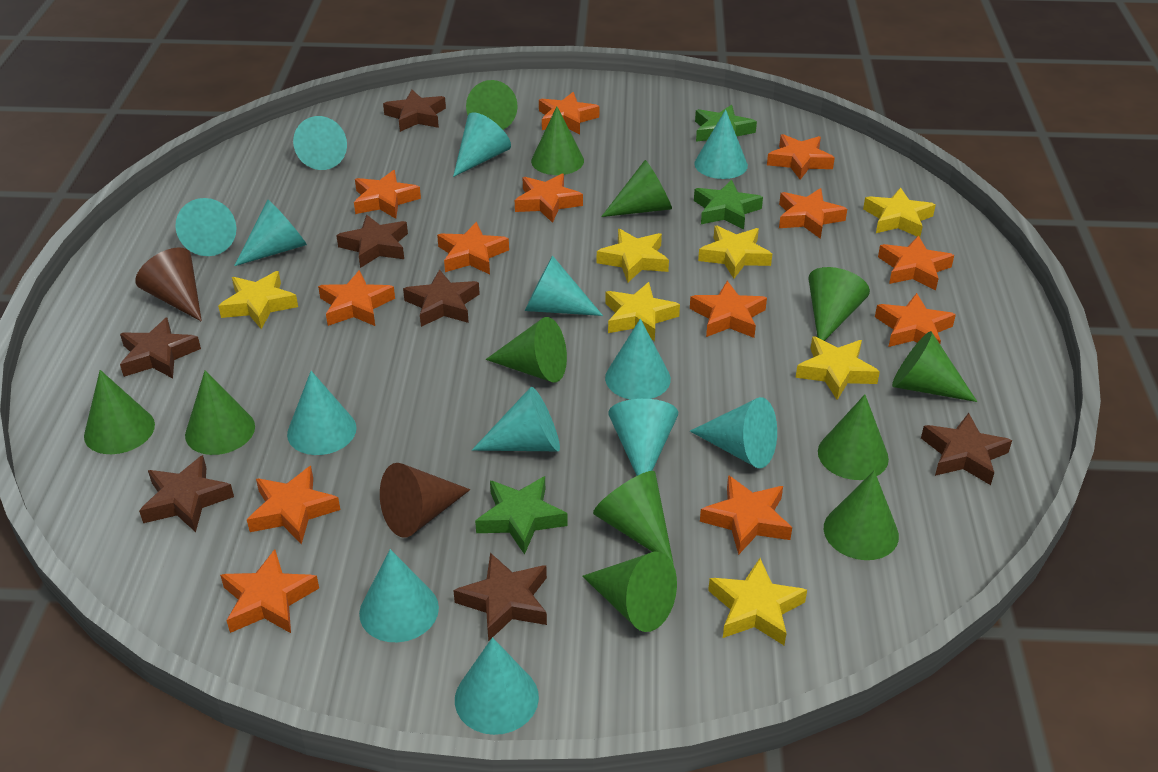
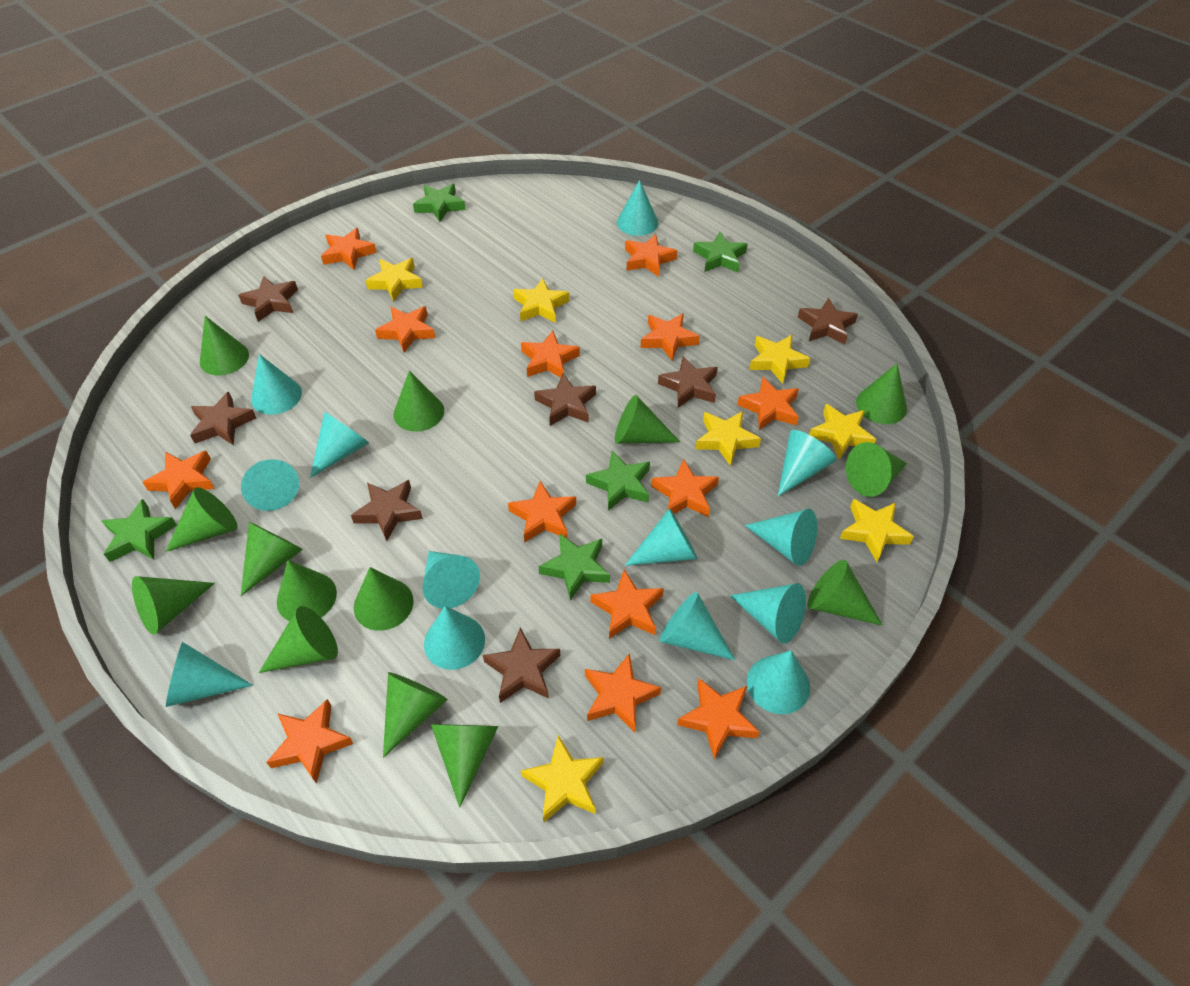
brown cone: 2 -> 0
green cone: 12 -> 14
green star: 3 -> 5

